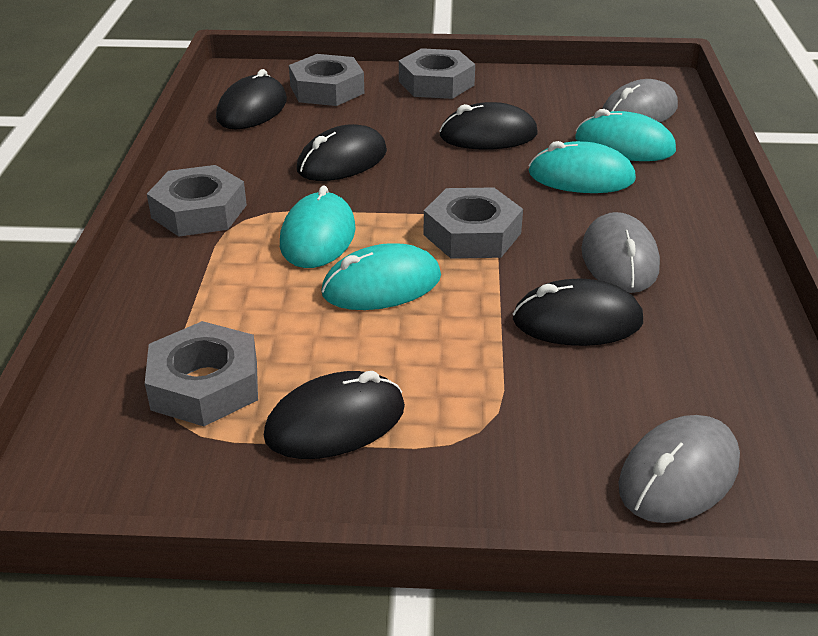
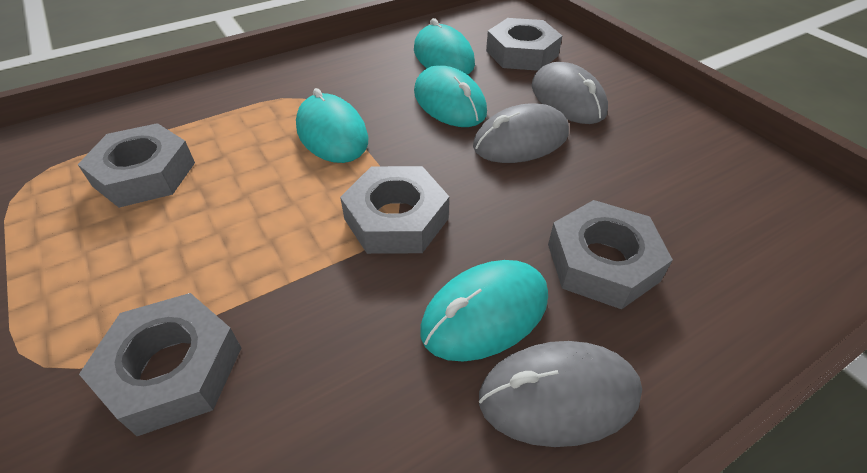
black mouse: 5 -> 0

